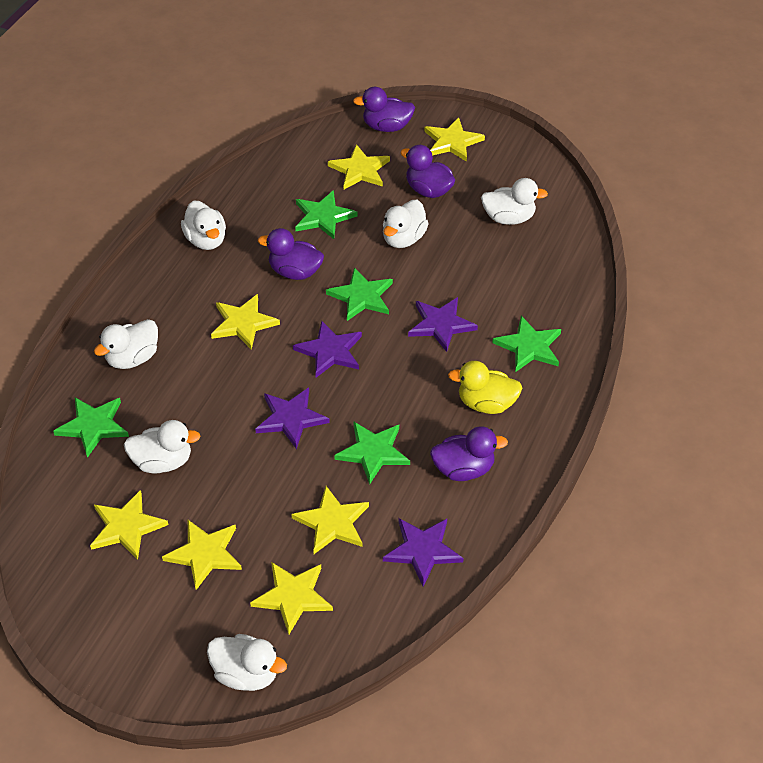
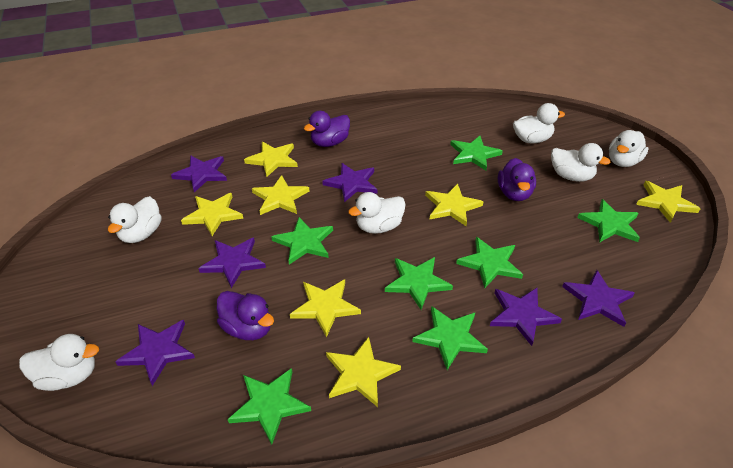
green star: 5 -> 7
purple duck: 4 -> 3
purple star: 4 -> 6
yellow duck: 1 -> 0

